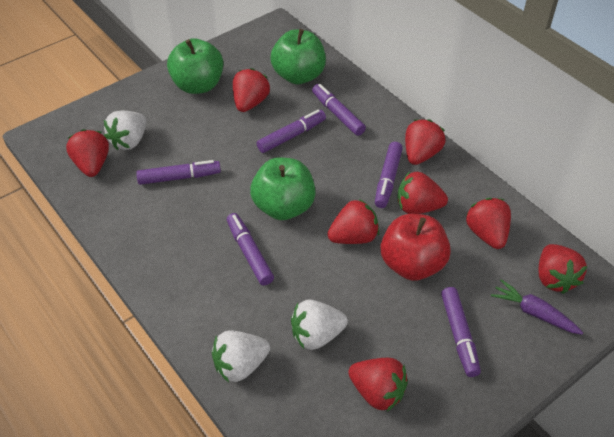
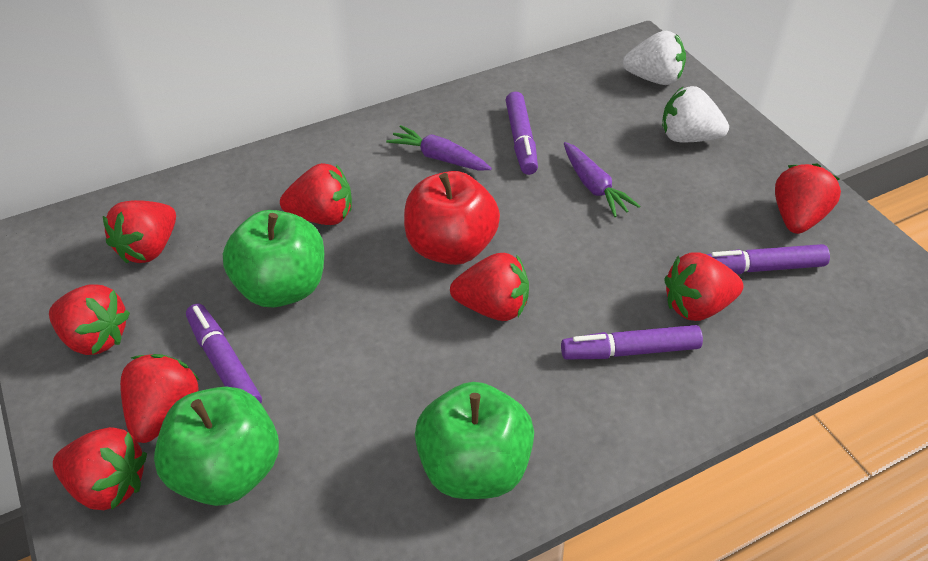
purple carrot: 1 -> 2
purple marker: 6 -> 4
white strawberry: 3 -> 2

